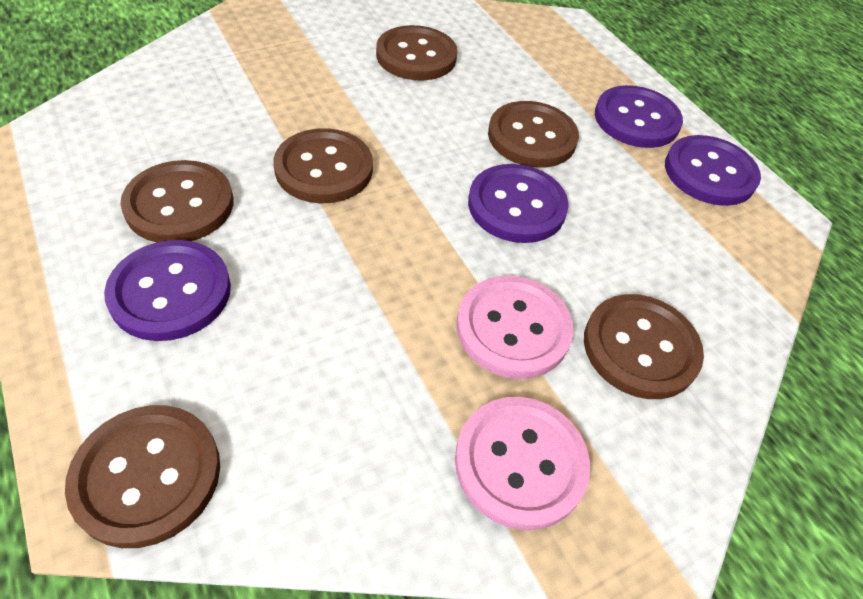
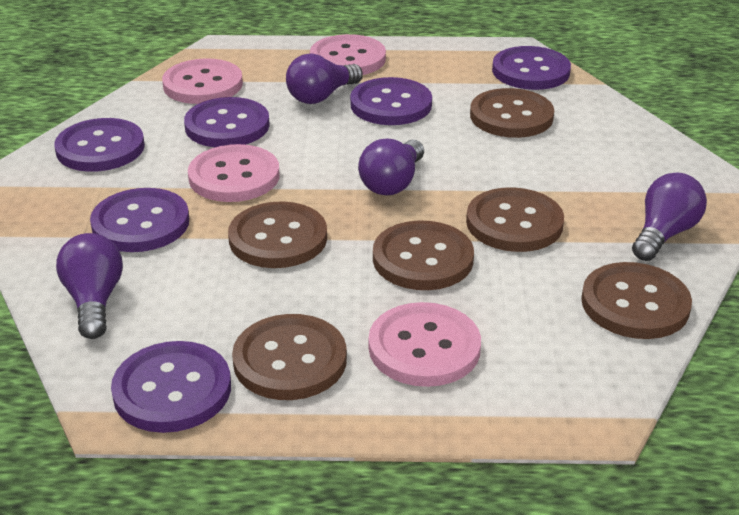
pink button: 2 -> 4
purple button: 4 -> 6
purple light bulb: 0 -> 4

